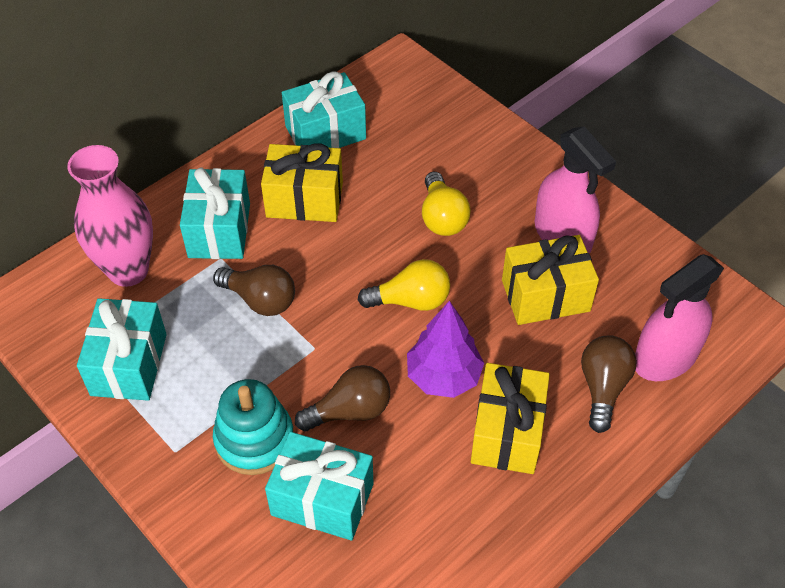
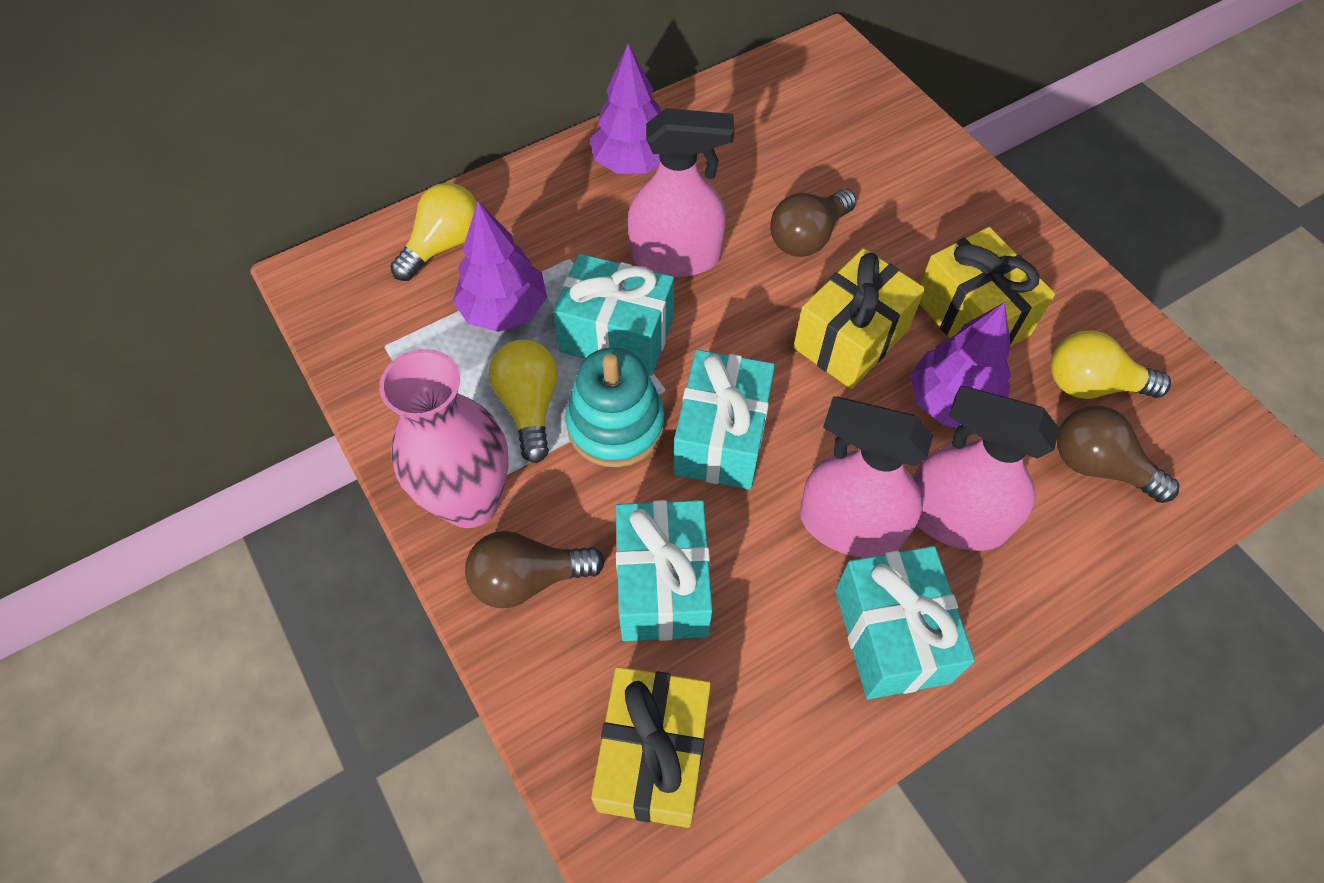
pink spray bottle: 2 -> 3
purple tree: 1 -> 3
yellow light bulb: 2 -> 3

